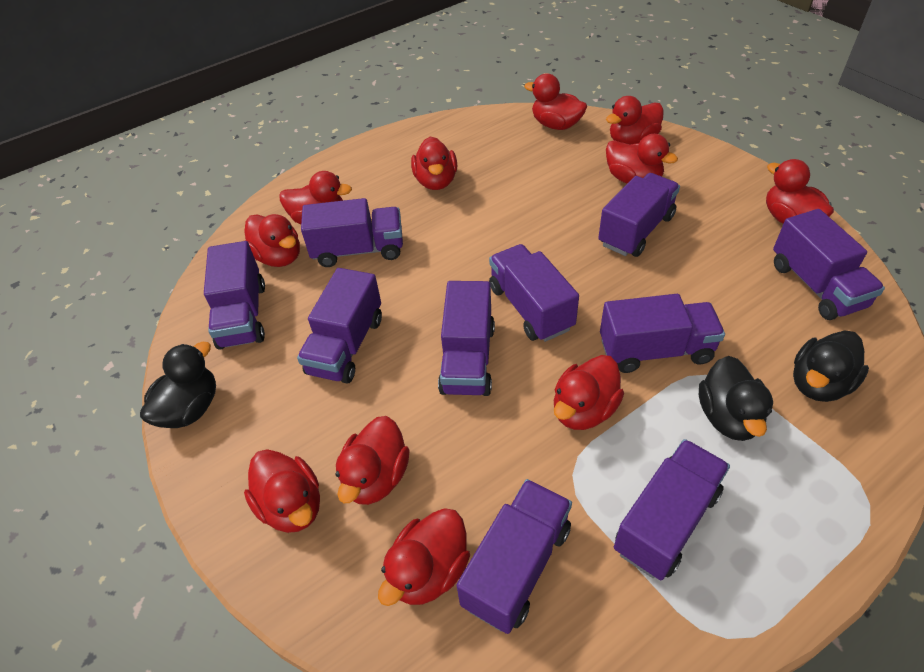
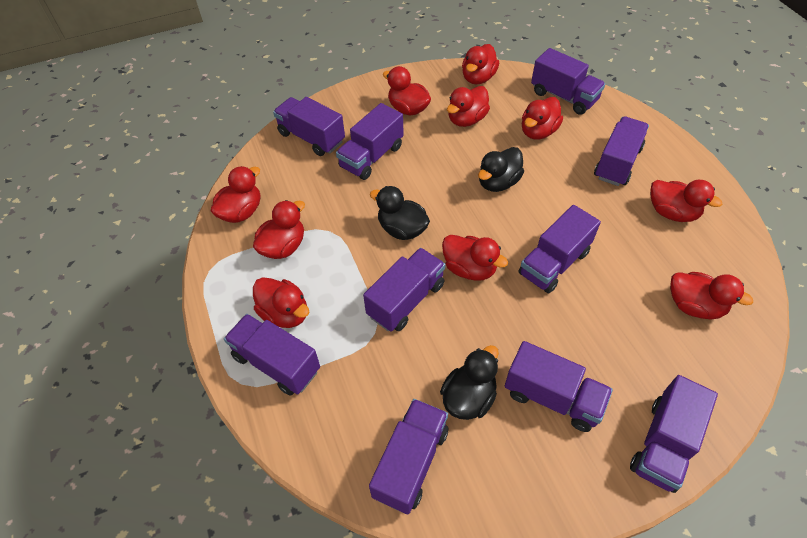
red duck: 11 -> 10

